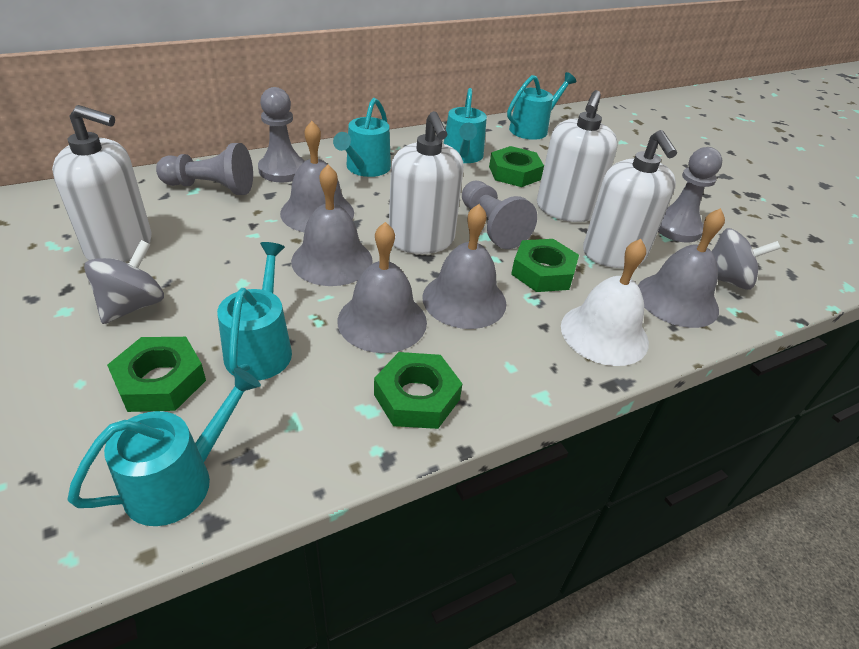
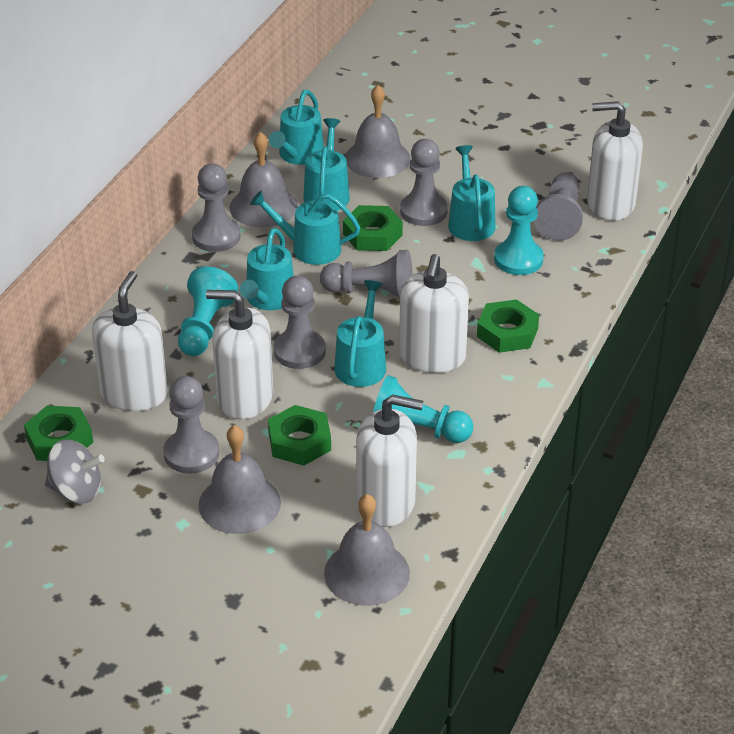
grey bell: 5 -> 4
grey pawn: 4 -> 6
grey spinning top: 2 -> 1
turquoise pawn: 0 -> 3
turquoise watering can: 5 -> 6
white bell: 1 -> 0
white soap dispenser: 4 -> 5

